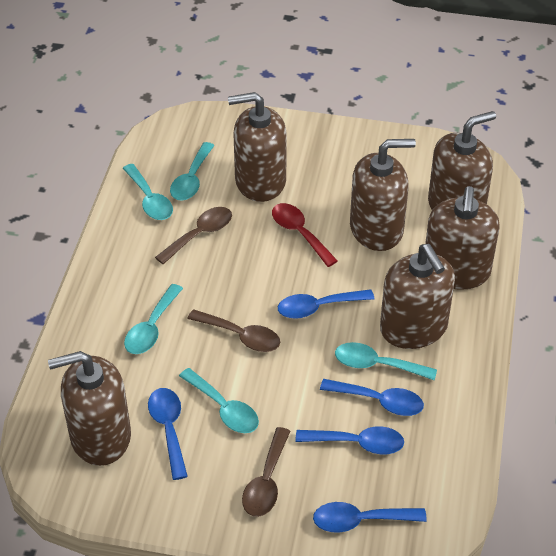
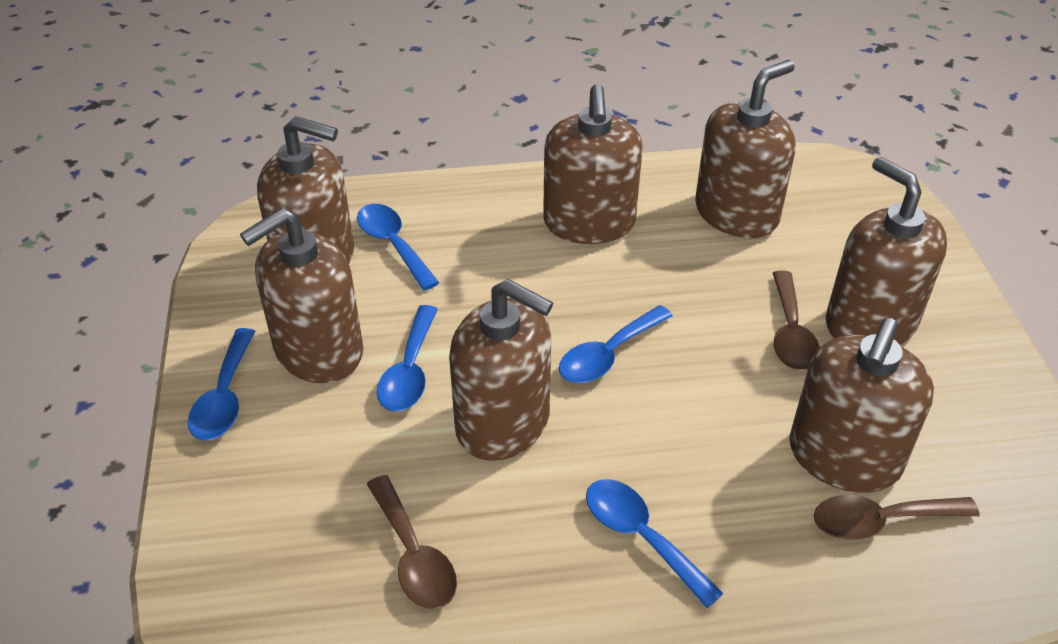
brown soap dispenser: 6 -> 7
red spoon: 1 -> 0
turquoise spoon: 5 -> 0

